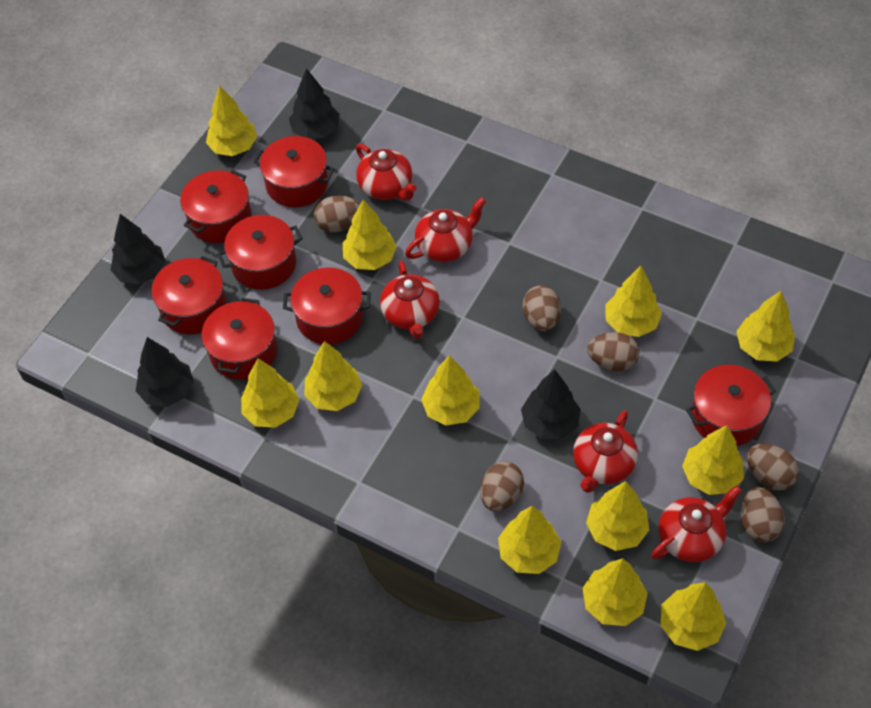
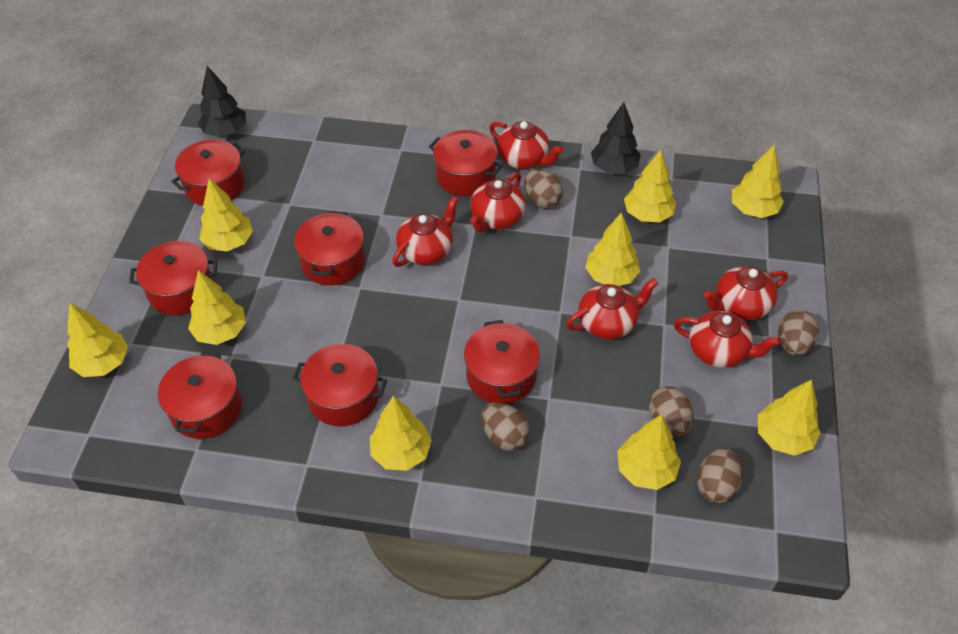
black tree: 4 -> 2
brown egg: 6 -> 5
red teapot: 5 -> 6
yellow tree: 12 -> 9

